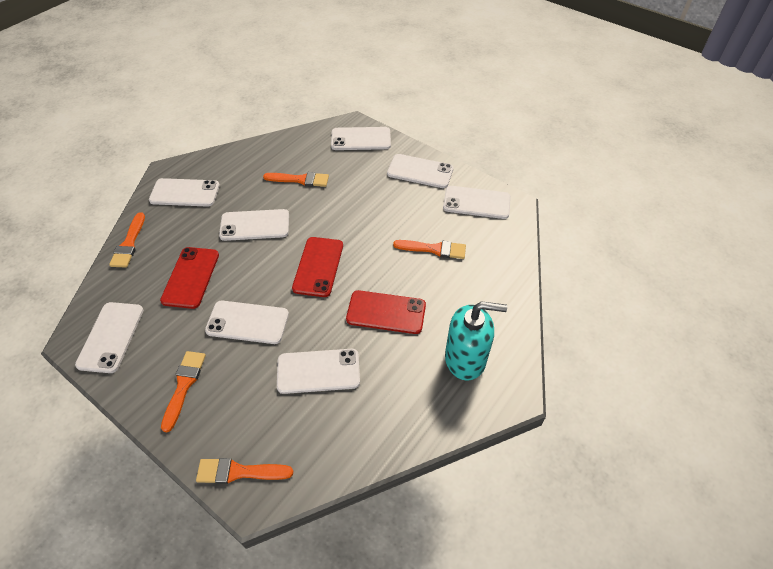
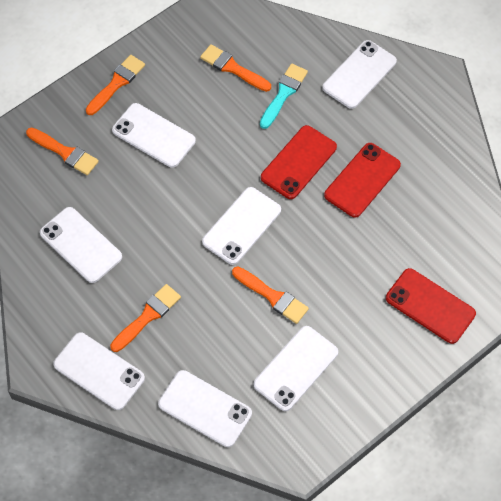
turquoise brush: 0 -> 1
turquoise soap dispenser: 1 -> 0
white phone: 8 -> 7

